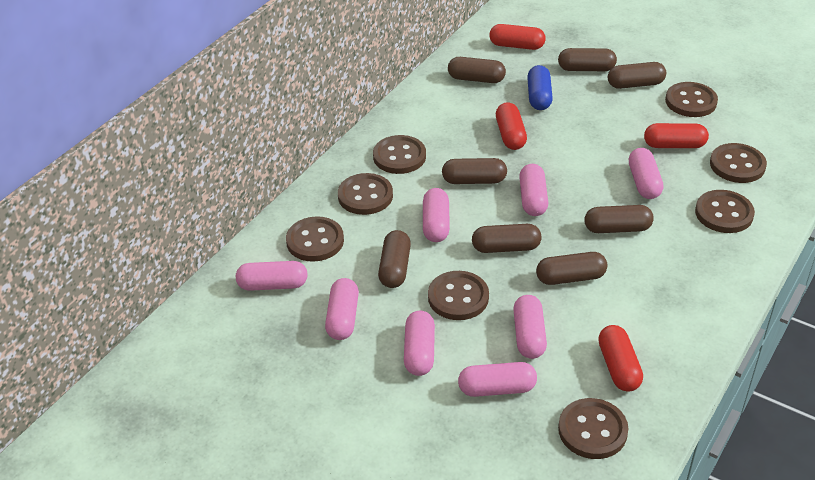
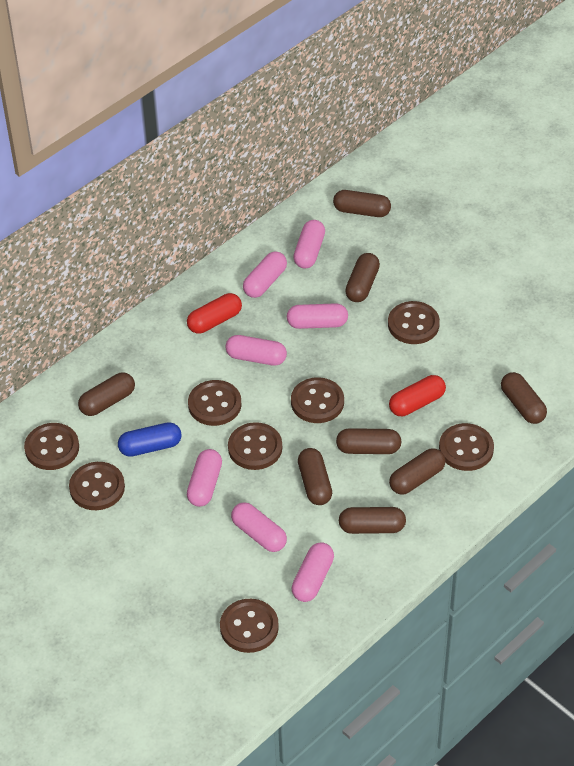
pink capsule: 8 -> 7
red capsule: 4 -> 2

